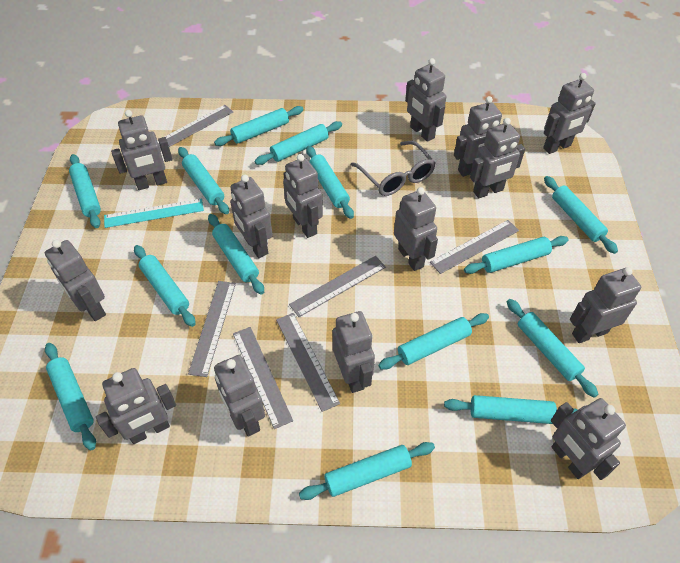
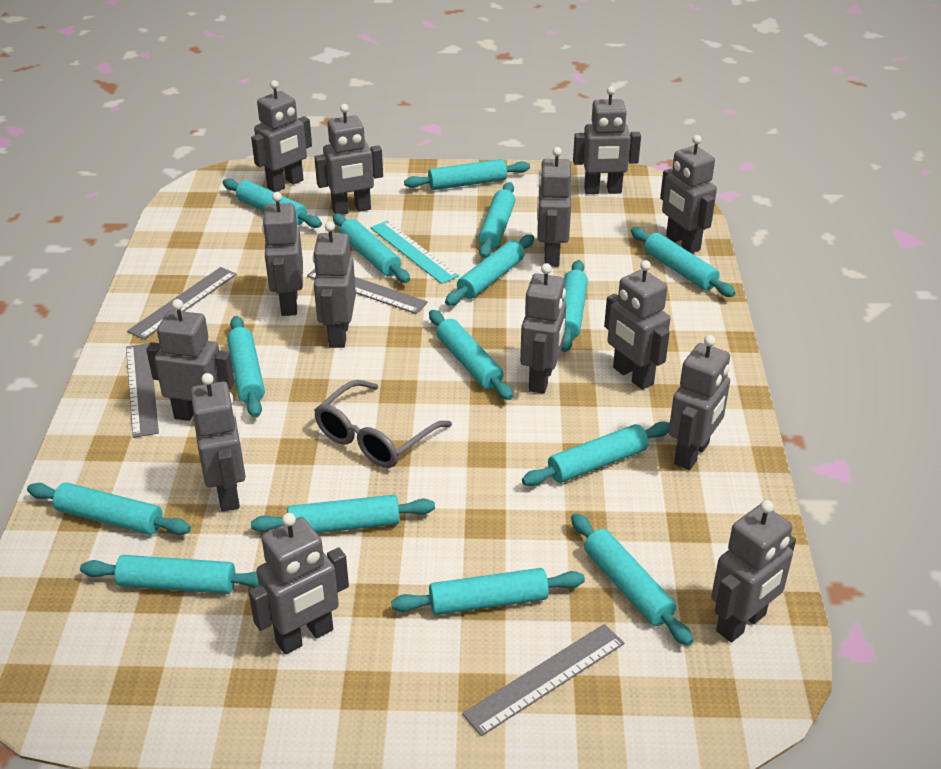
grey ruler: 6 -> 4
turquoise rolling pin: 14 -> 15

